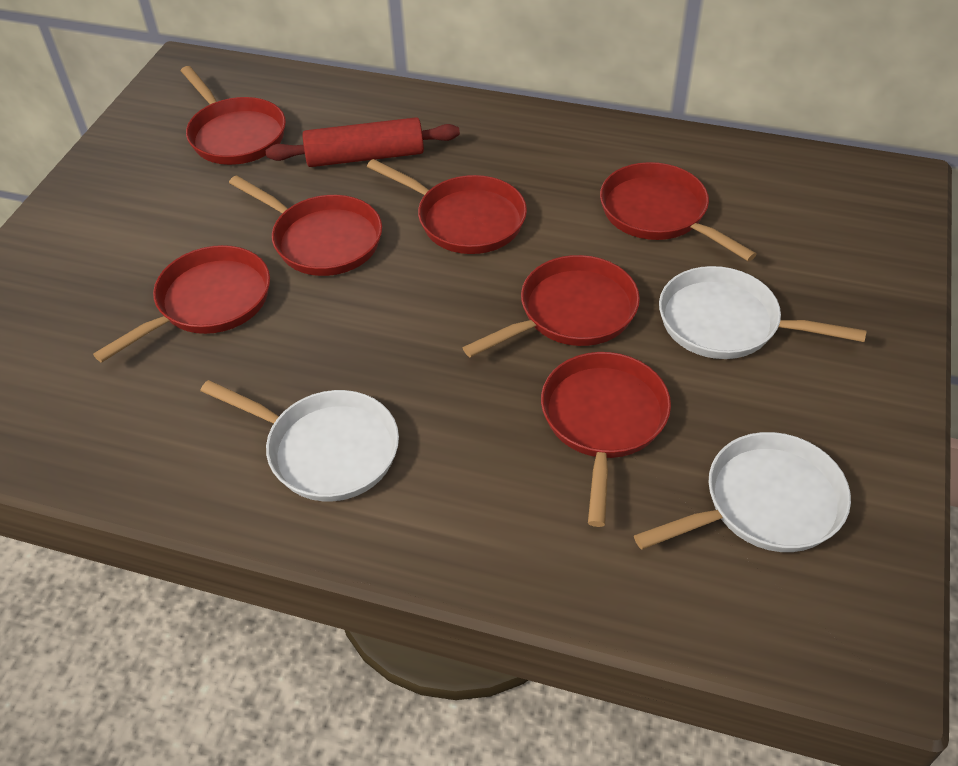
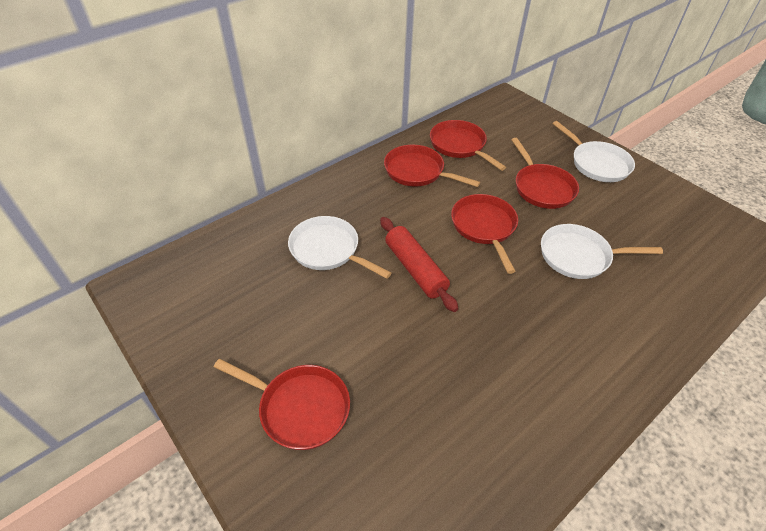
red pan: 7 -> 5

